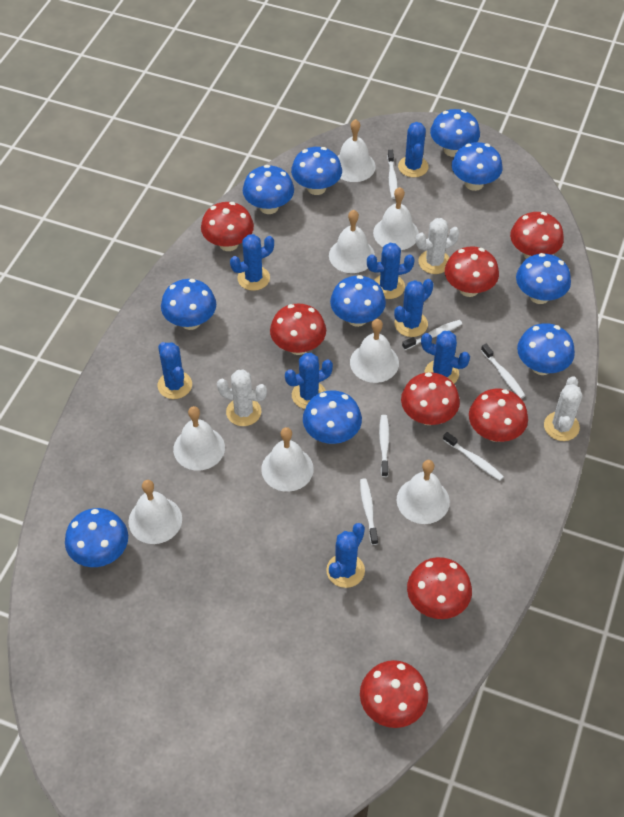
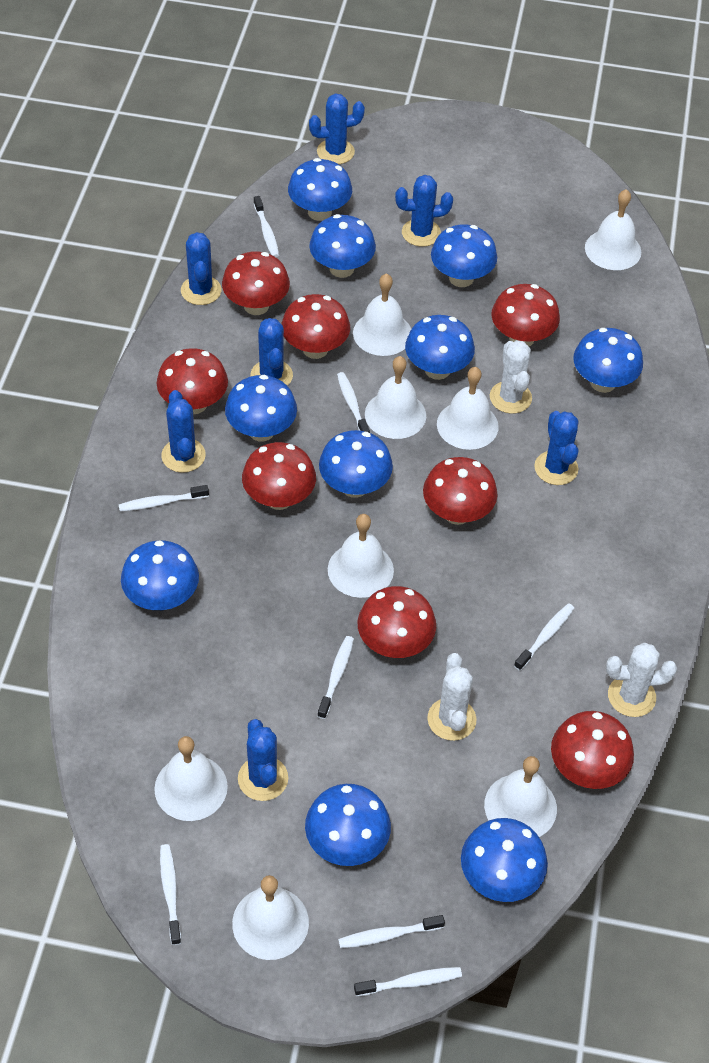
blue cactus: 8 -> 7
white toothbrush: 6 -> 8

